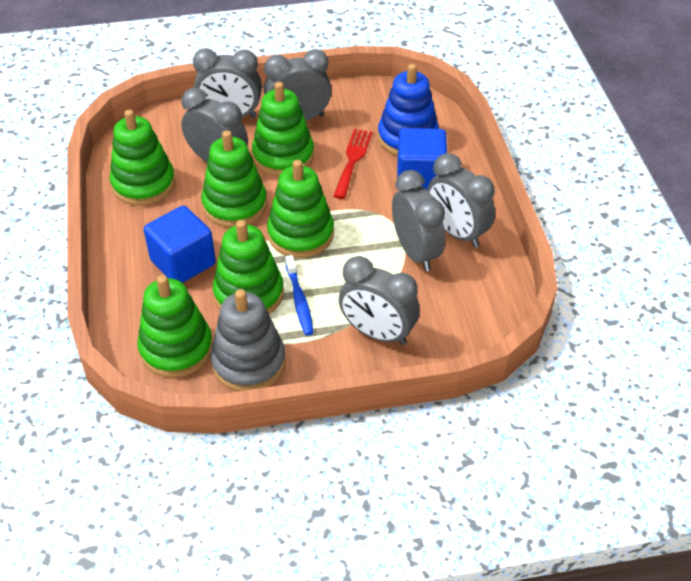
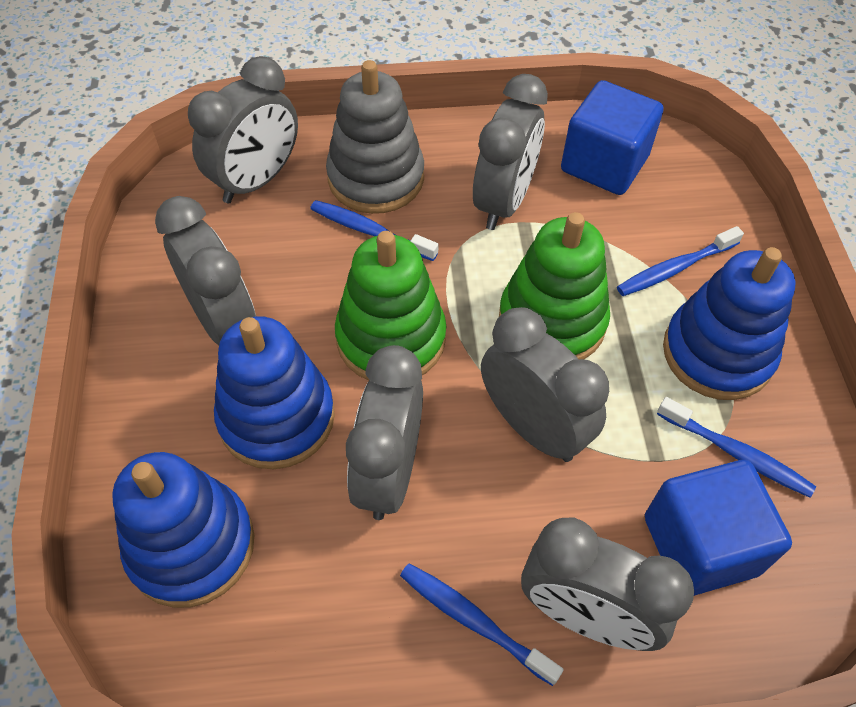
blue stacking toy: 1 -> 3
blue toothbrush: 1 -> 4
green stacking toy: 6 -> 2
red fork: 1 -> 0

